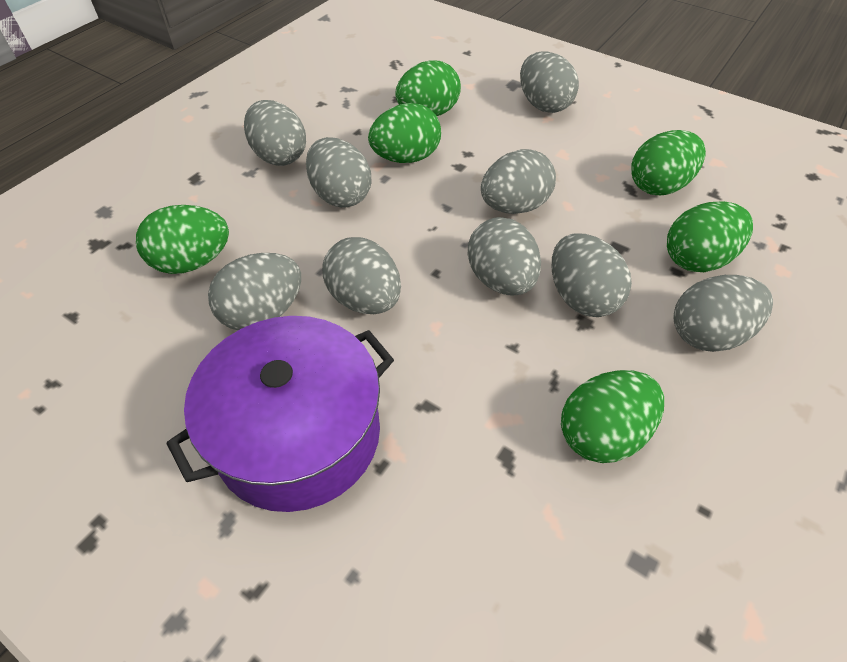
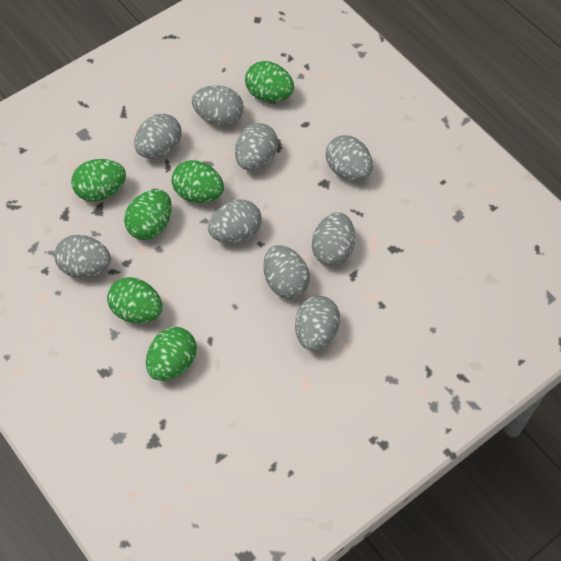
purple pot: 1 -> 0

